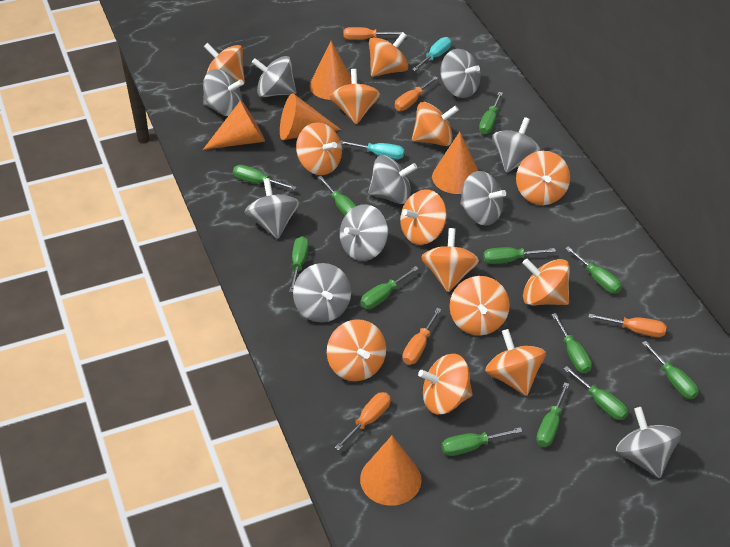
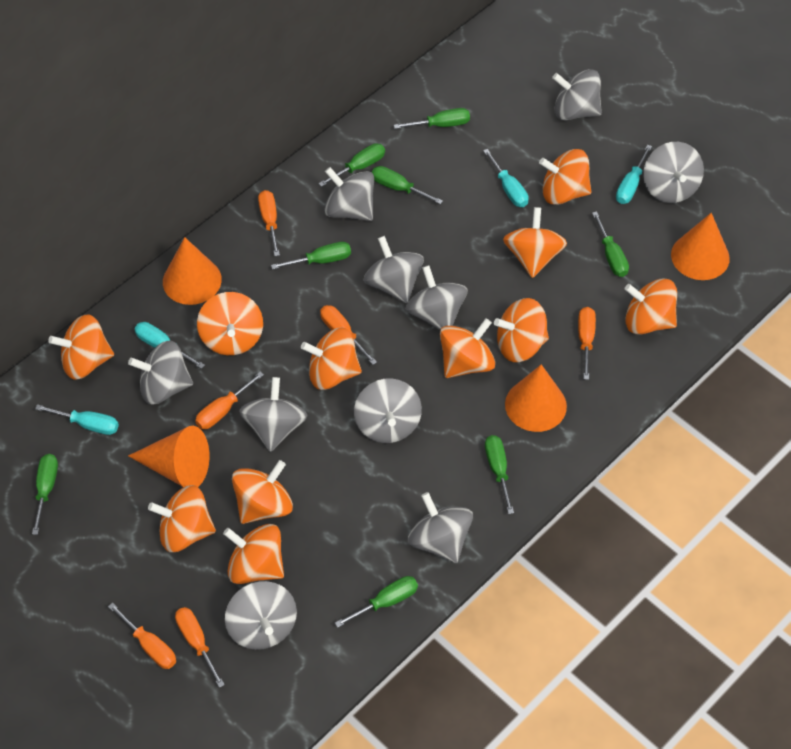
green screwdriver: 12 -> 8
orange cone: 5 -> 4
orange screwdriver: 5 -> 6
orange spinning top: 13 -> 11
turquoise screwdriver: 2 -> 4

